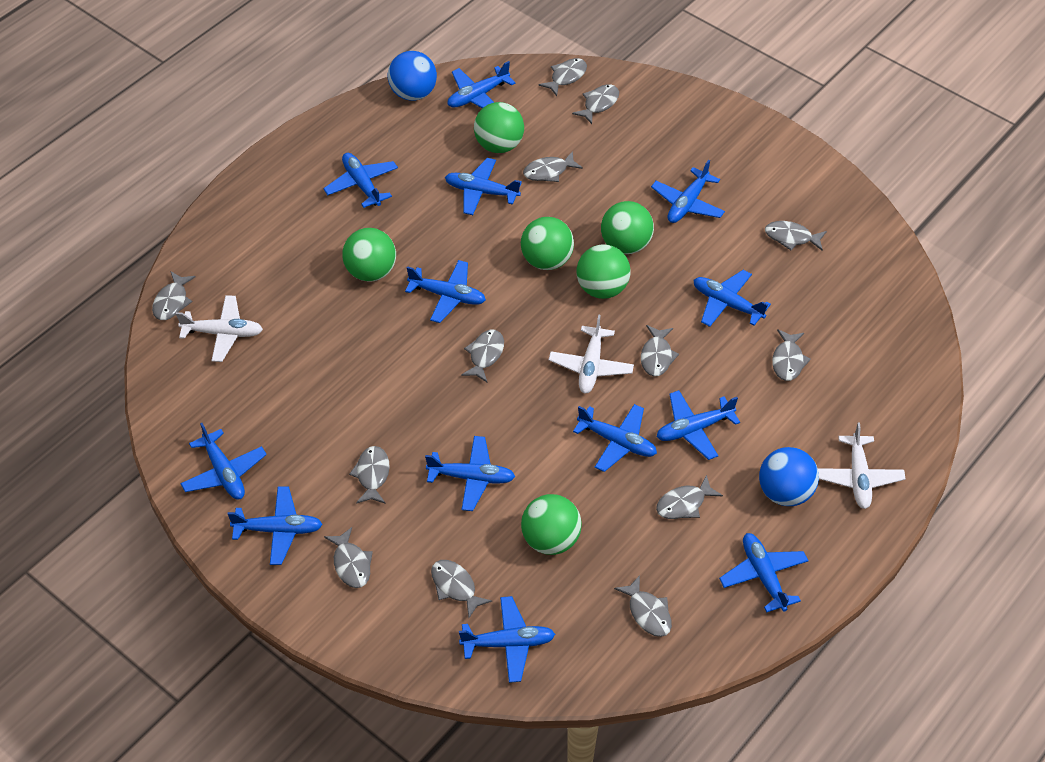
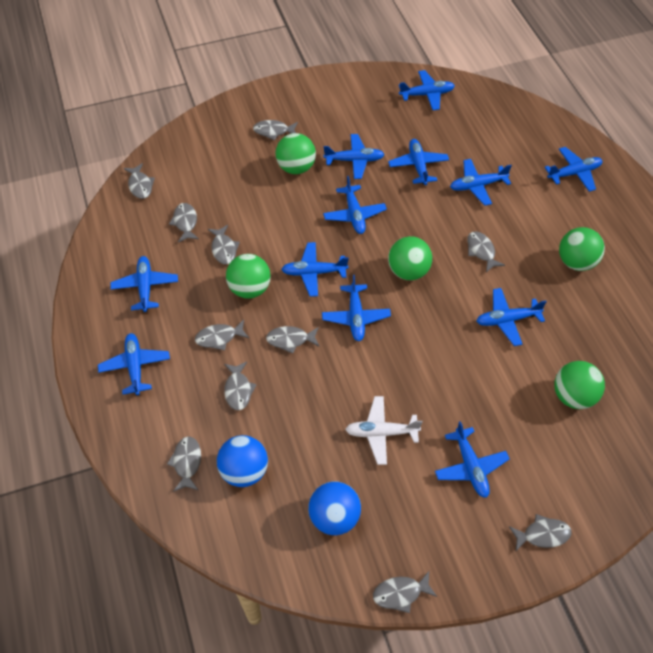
blue plane: 13 -> 12
green ball: 6 -> 5
grey fish: 13 -> 11
white plane: 3 -> 1

